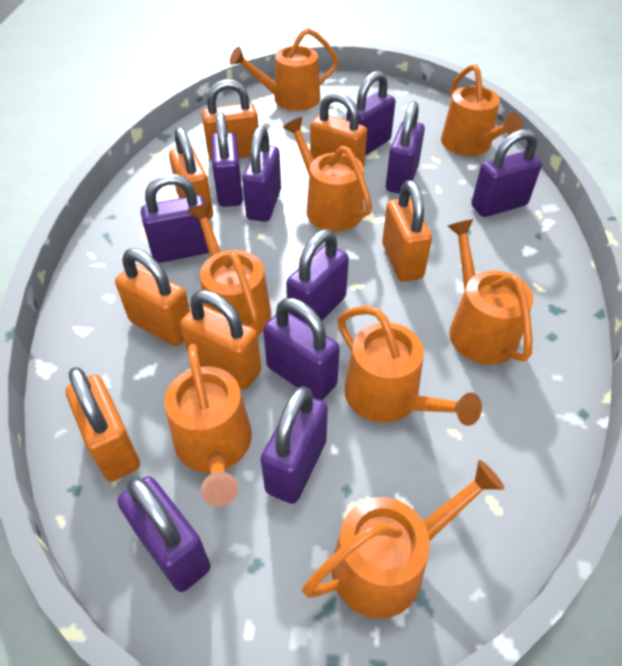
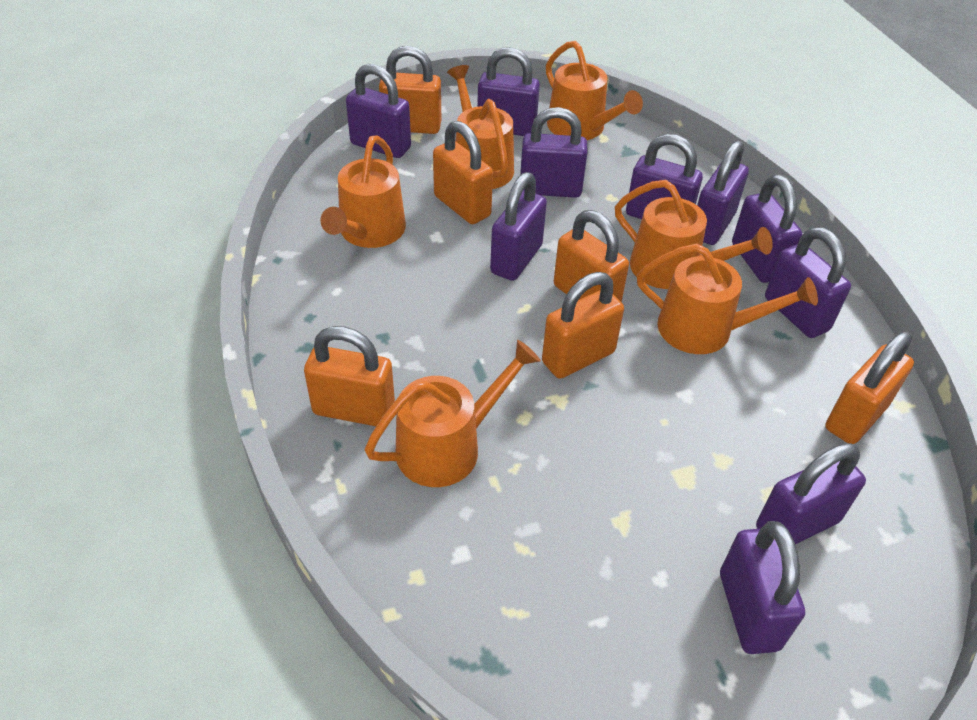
orange padlock: 7 -> 6
orange watering can: 8 -> 6

